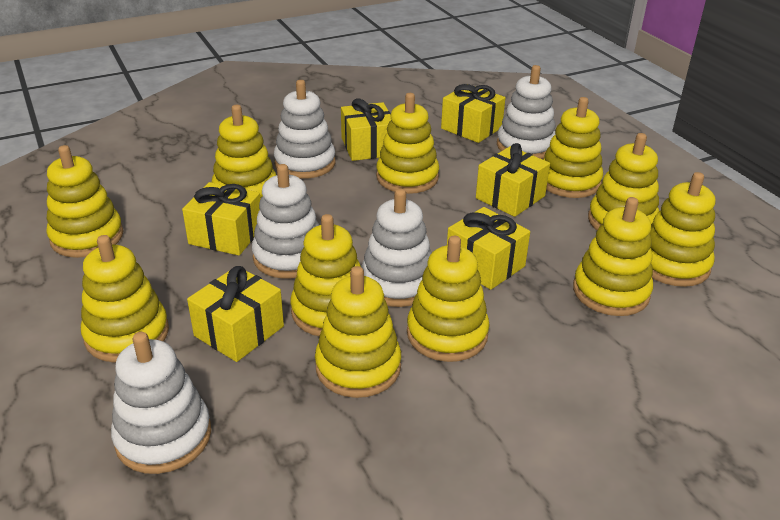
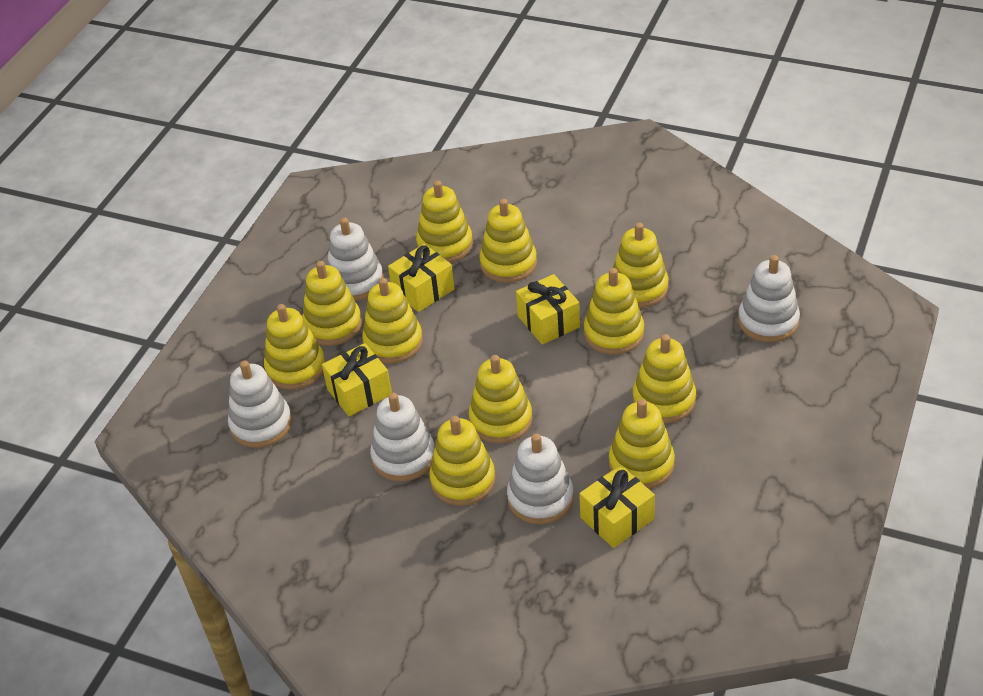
yellow gift: 6 -> 4

